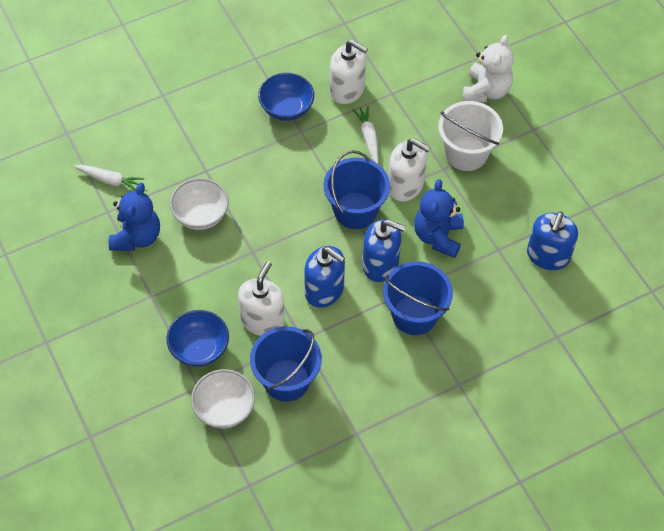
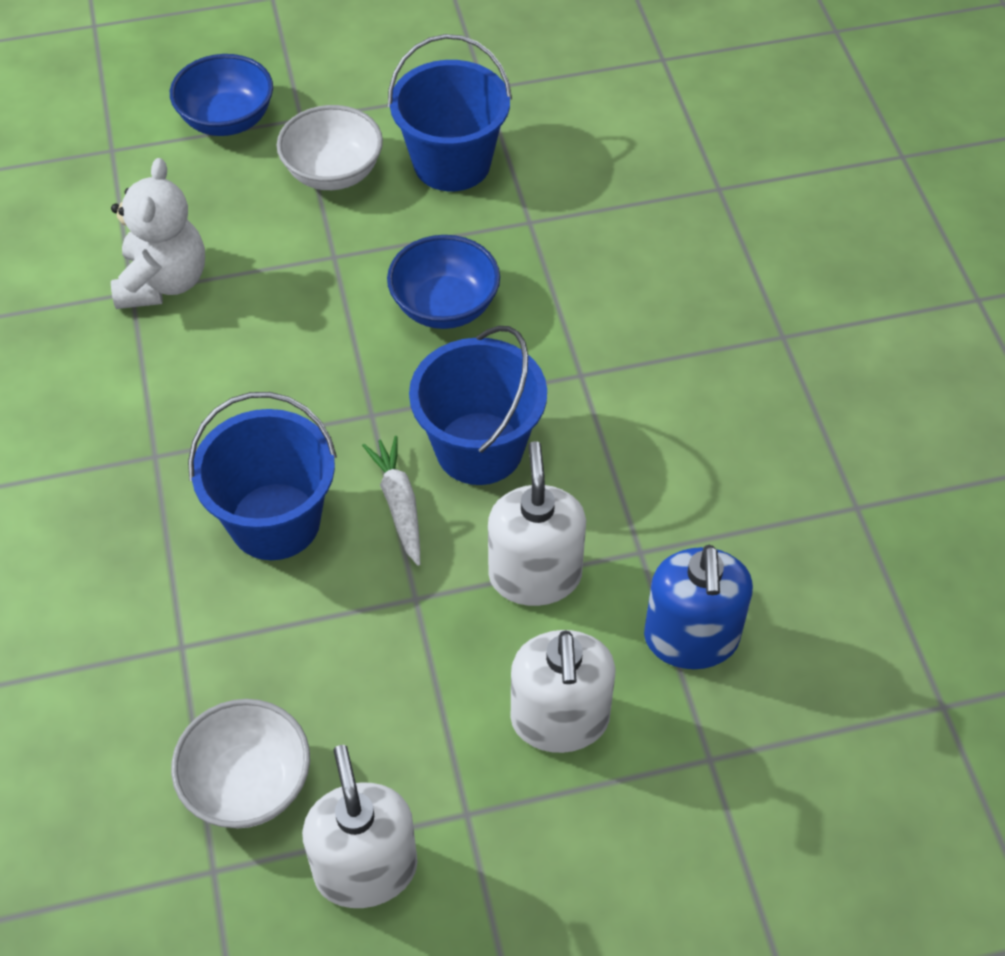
blue soap dispenser: 3 -> 1
blue teddy bear: 2 -> 0
white bucket: 1 -> 0
white carrot: 2 -> 1

